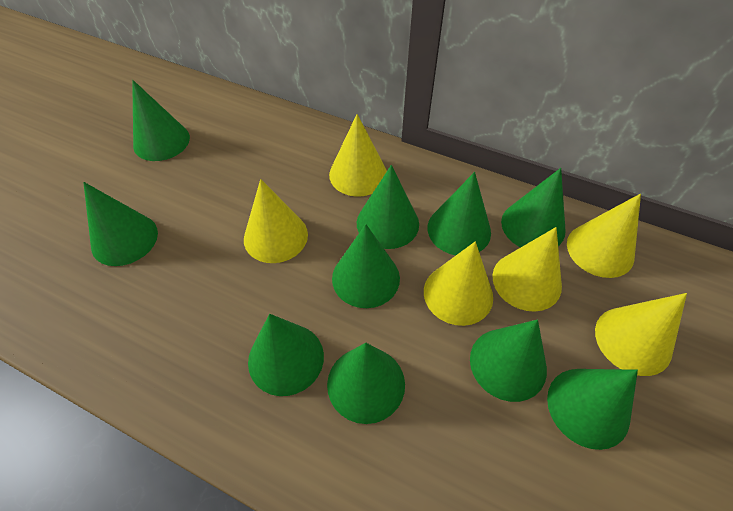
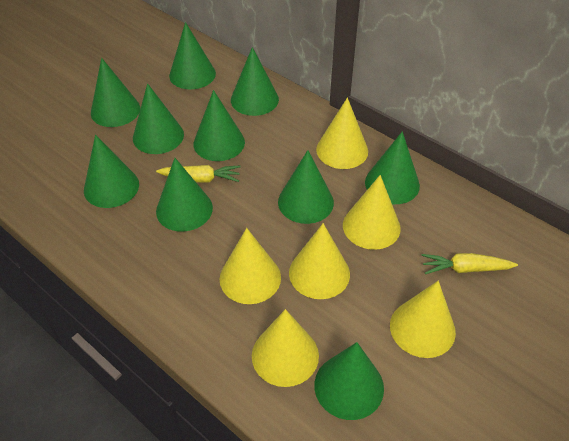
yellow carrot: 0 -> 2

